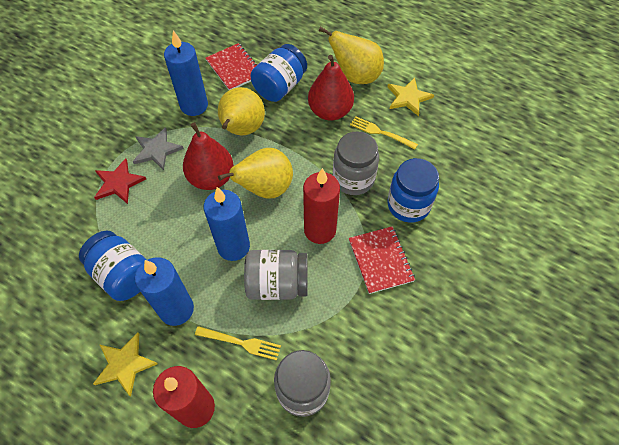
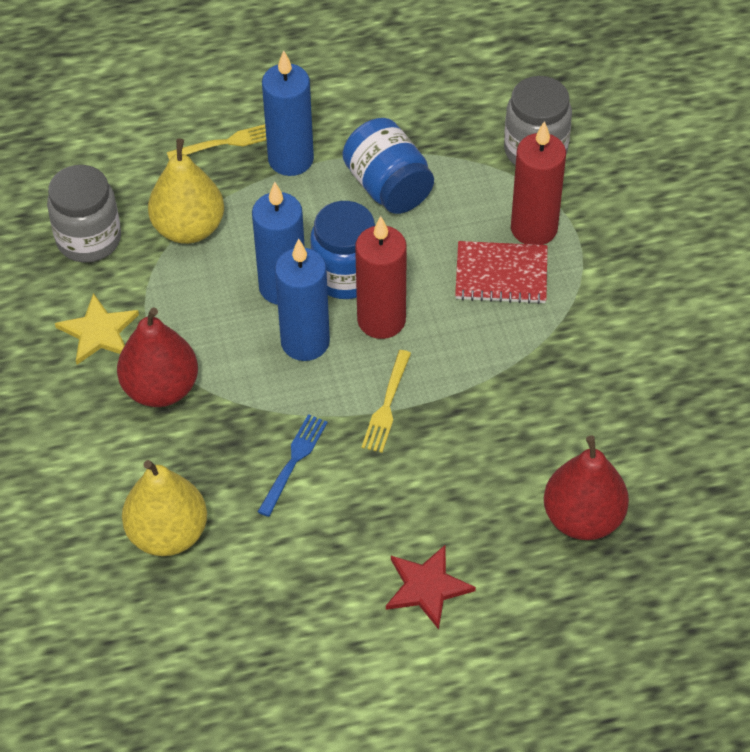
blue fork: 0 -> 1
blue jar: 3 -> 2
grey jar: 3 -> 2
grey star: 1 -> 0
red notebook: 2 -> 1
yellow pear: 3 -> 2
yellow star: 2 -> 1

